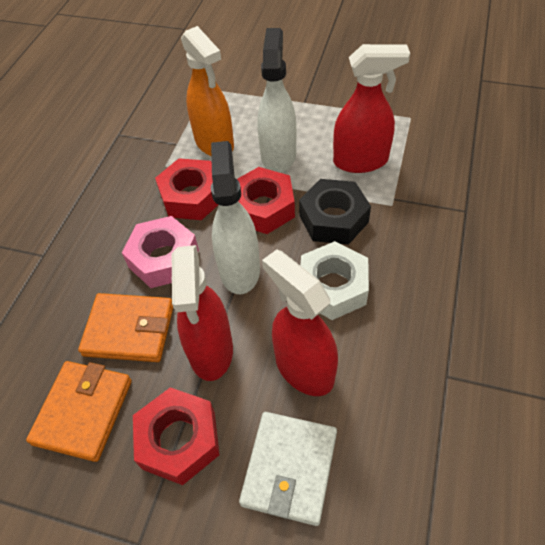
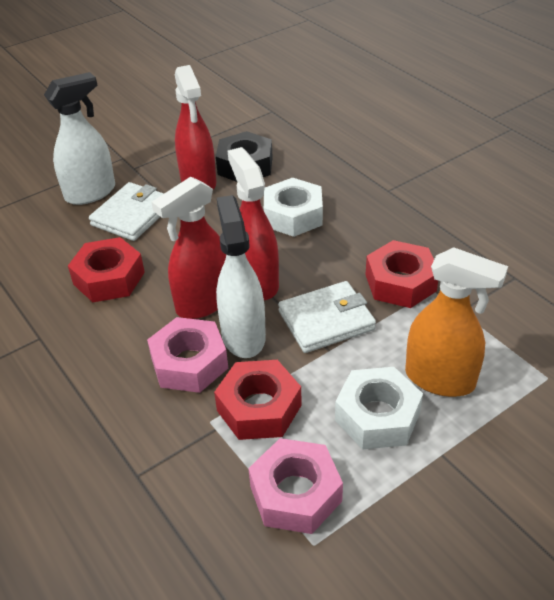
orange wallet: 2 -> 0
pink nut: 1 -> 2
white nut: 1 -> 2
white wallet: 1 -> 2

